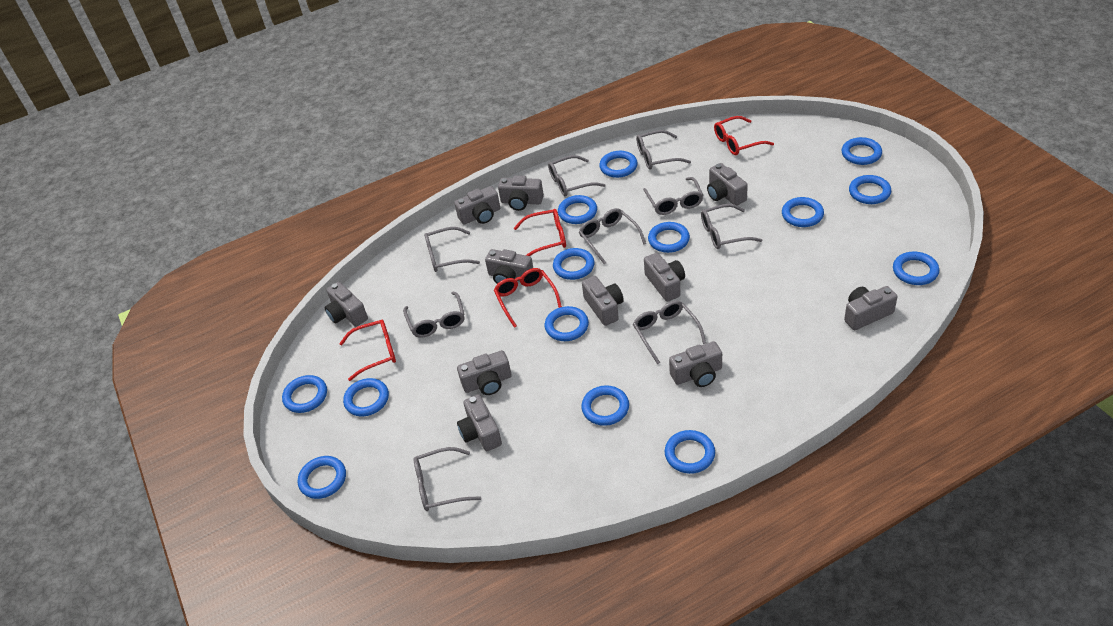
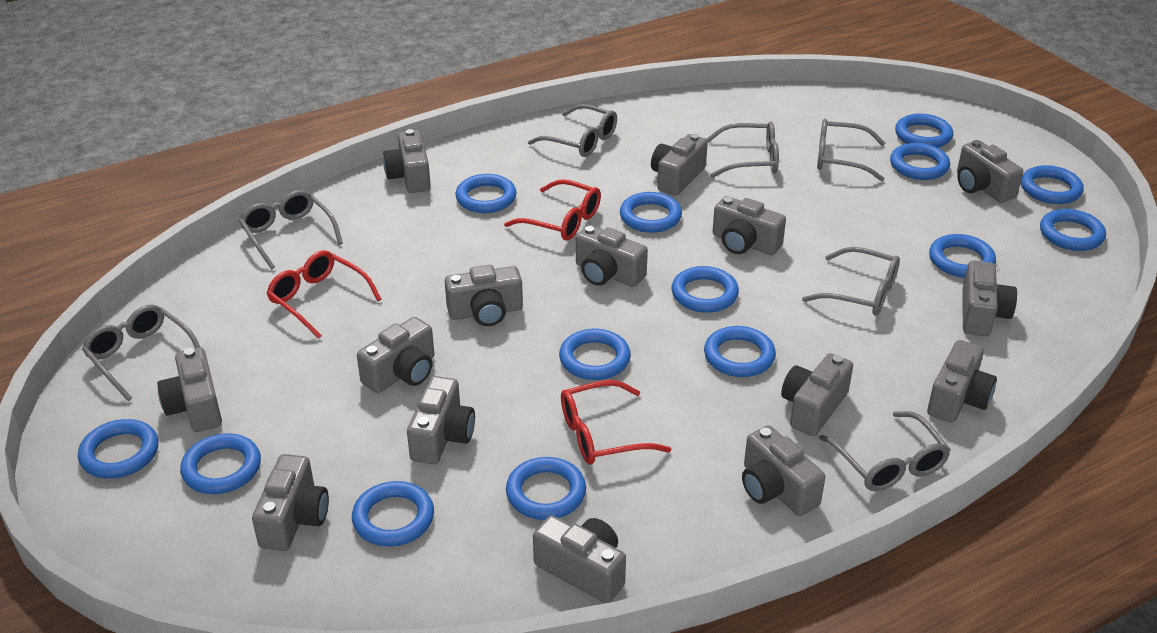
grey camera: 11 -> 15
grey glasses: 9 -> 7
red glasses: 4 -> 3

